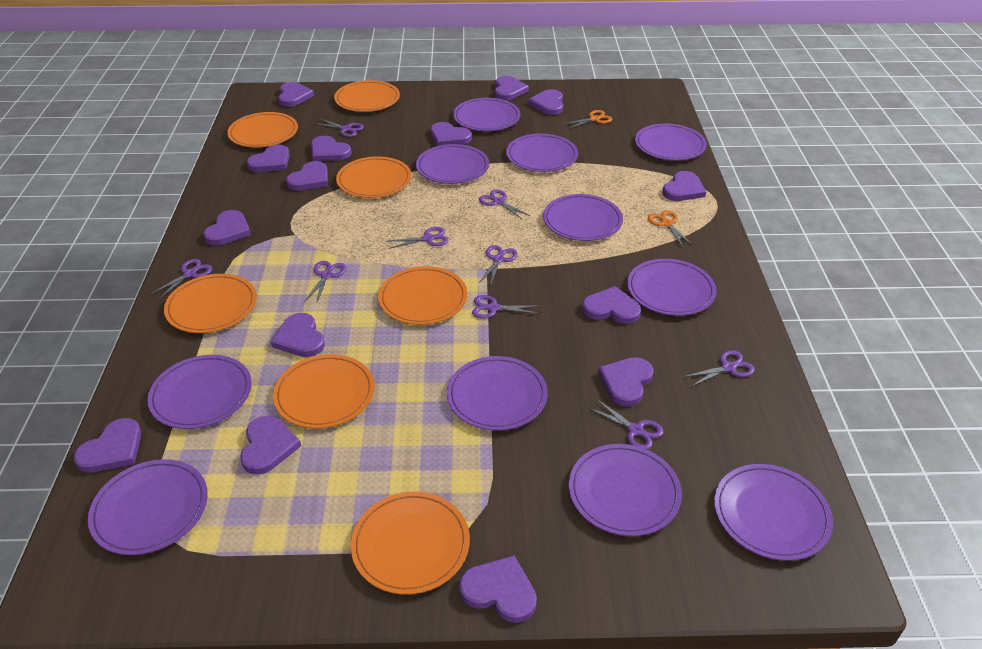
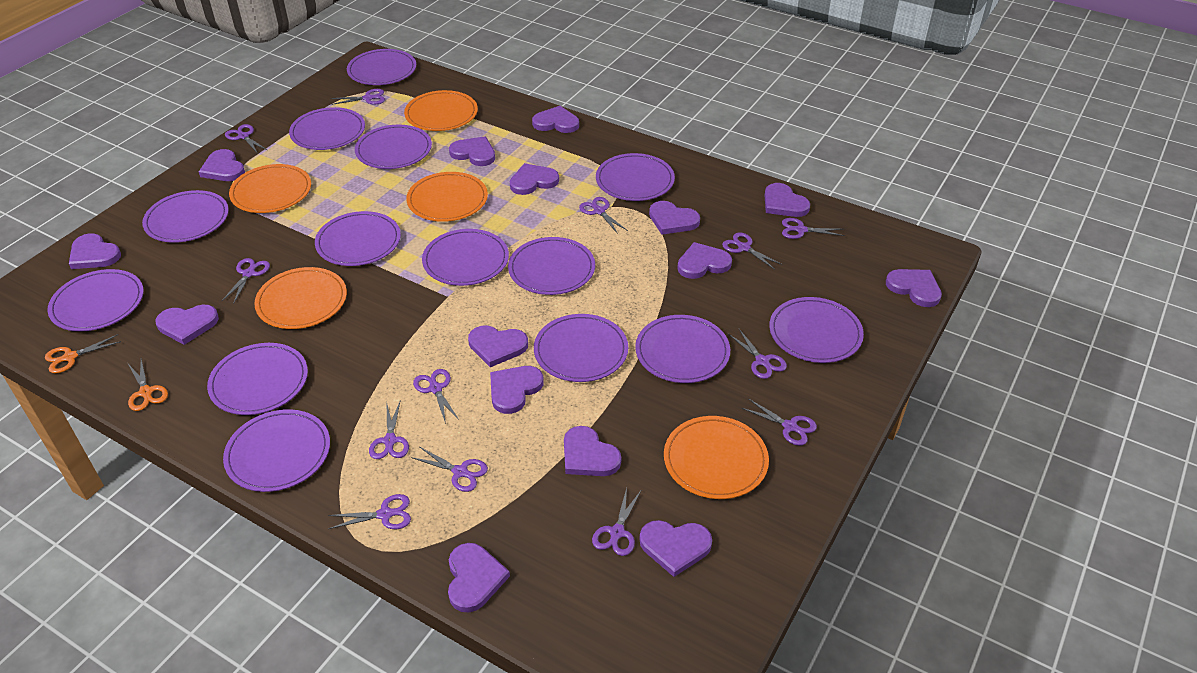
orange plate: 7 -> 5
purple plate: 11 -> 14
purple scissors: 9 -> 13

